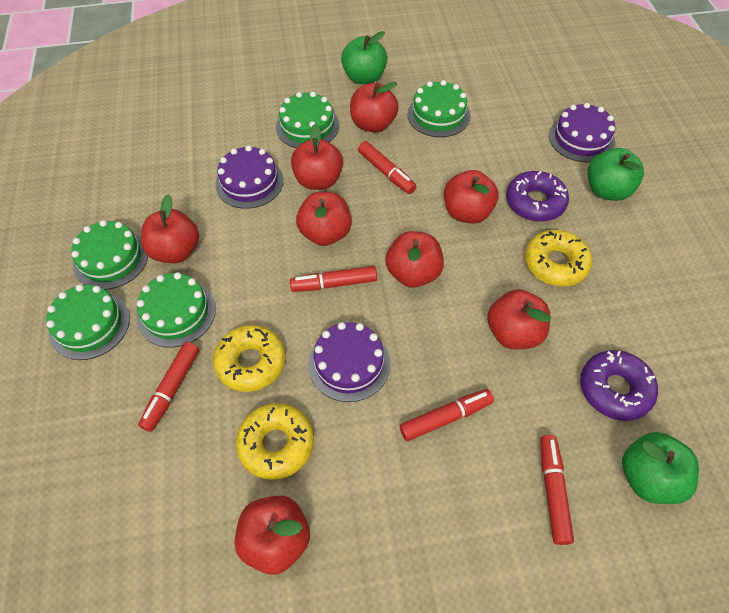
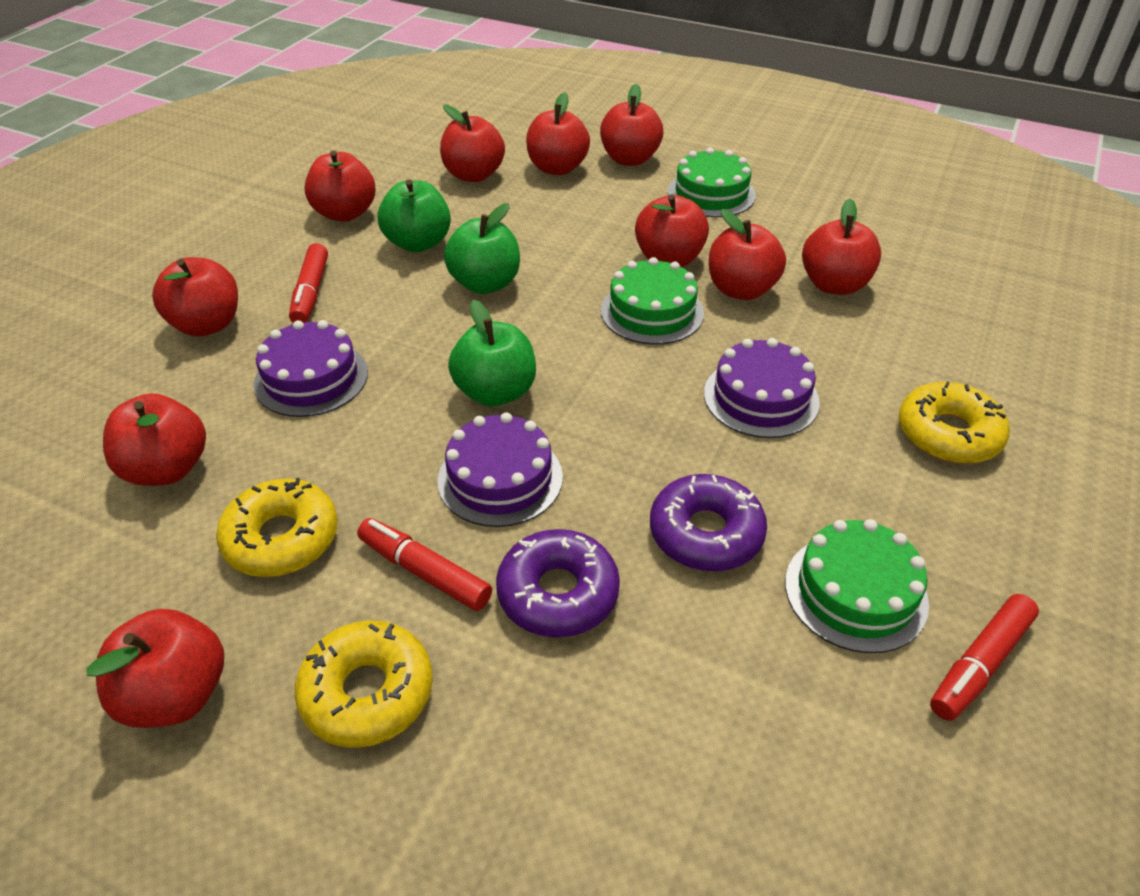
green cake: 5 -> 3
red apple: 8 -> 10
red marker: 5 -> 3

